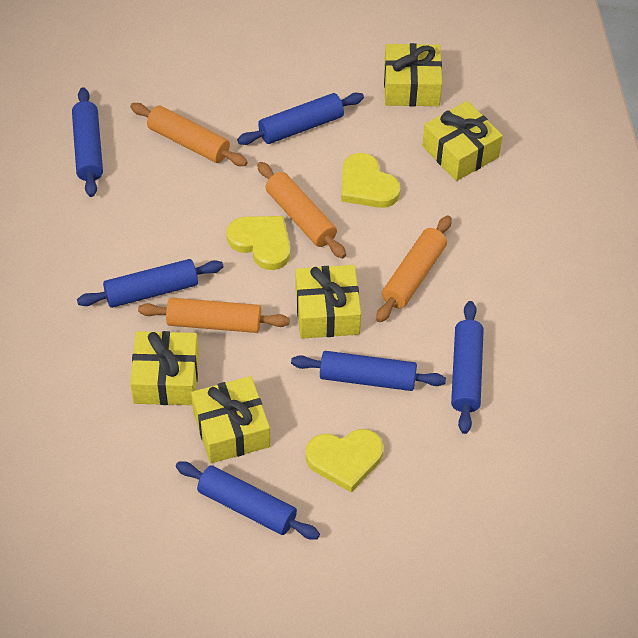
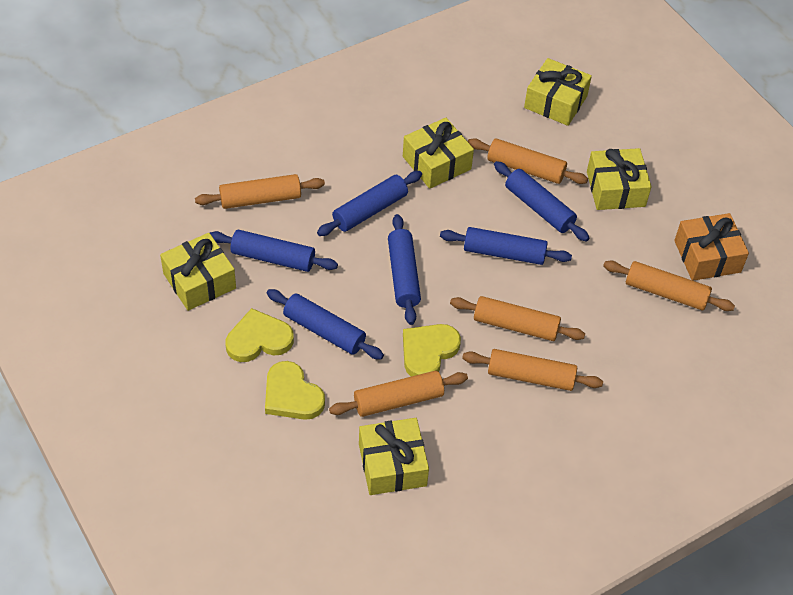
orange gift: 0 -> 1
orange rolling pin: 4 -> 6

